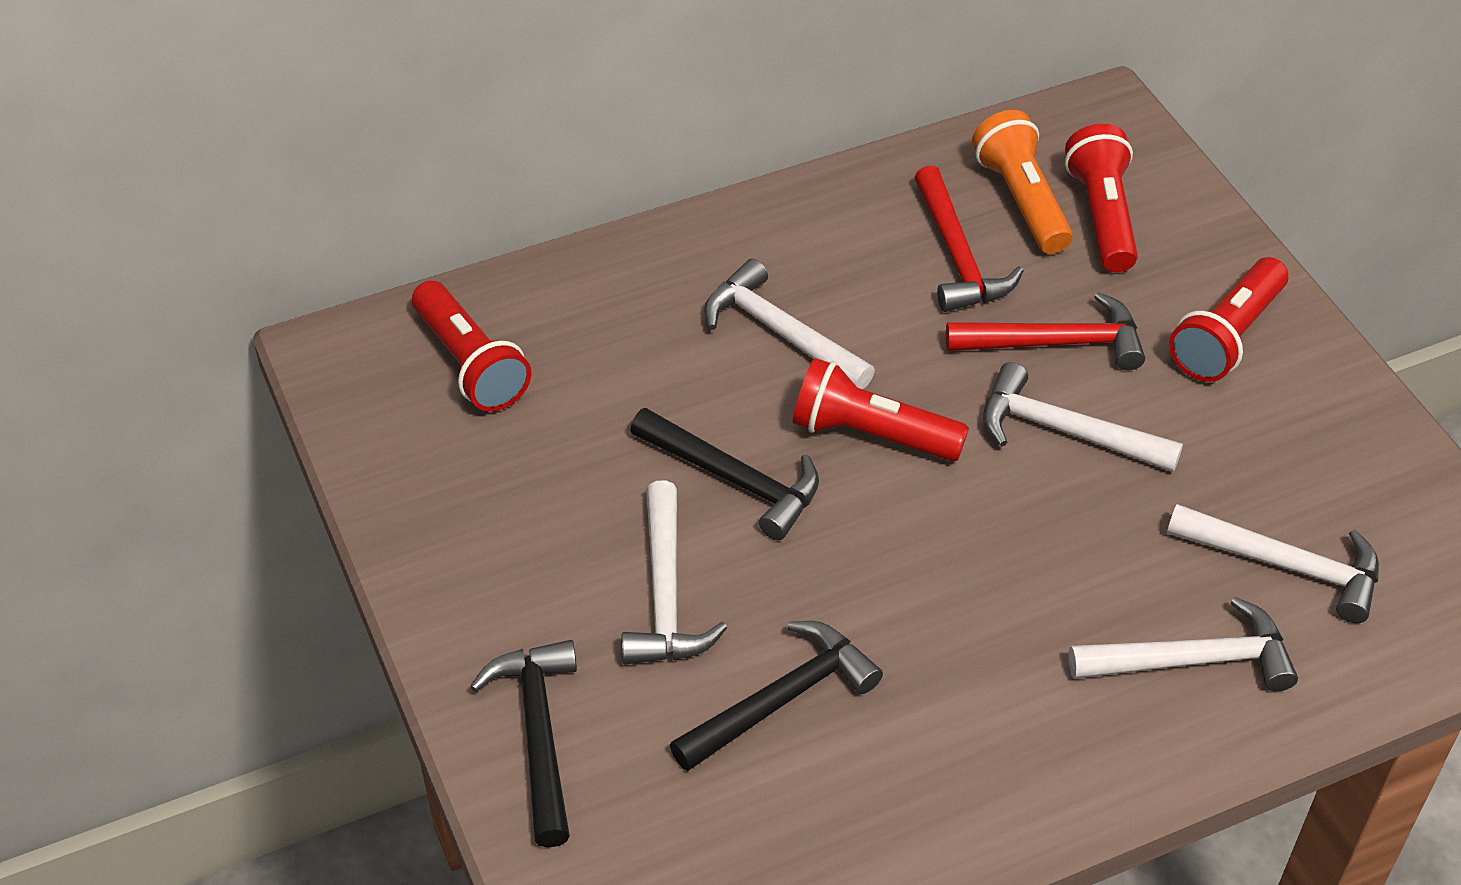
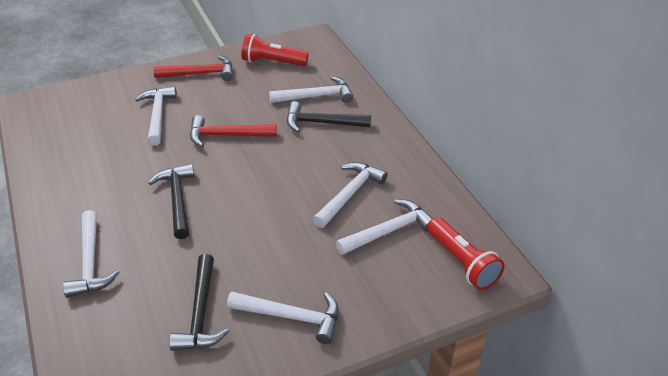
orange flashlight: 1 -> 0
red flashlight: 4 -> 2
white hammer: 5 -> 6

